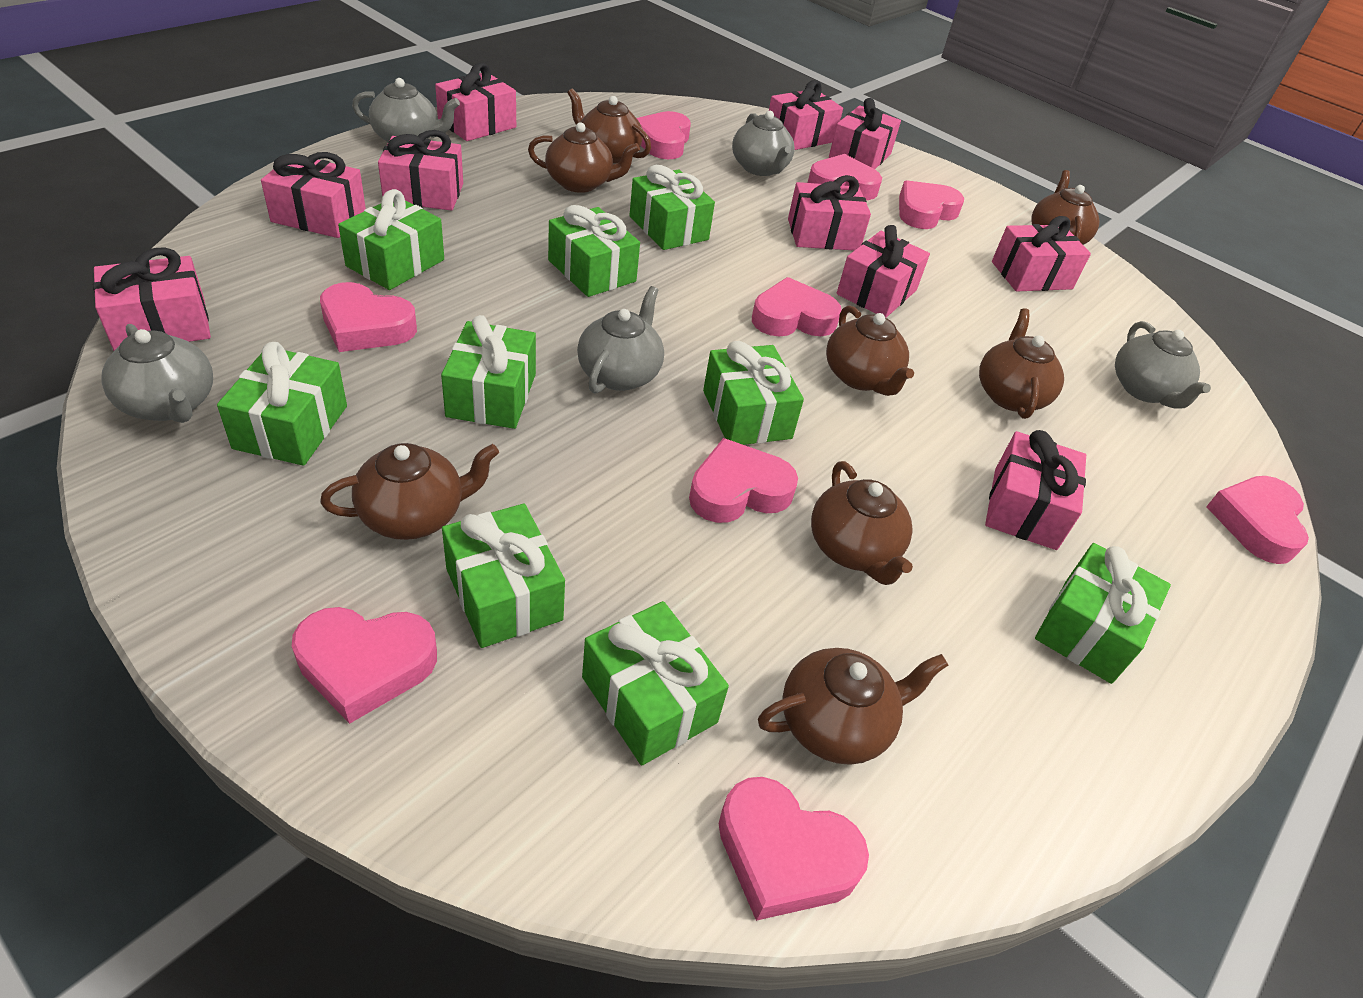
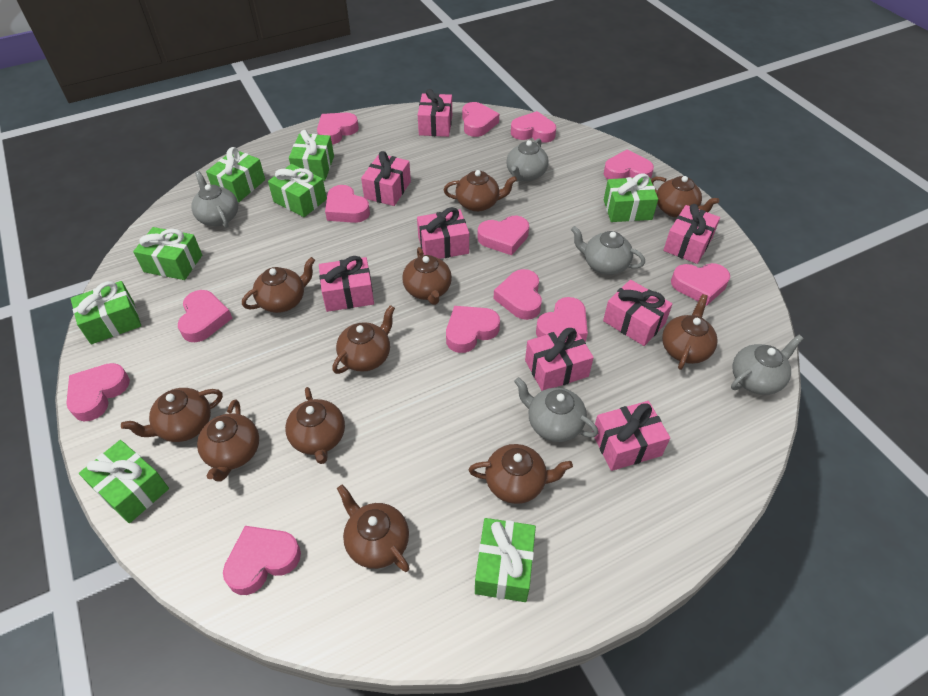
brown teapot: 8 -> 11
green gift: 9 -> 8
pink gift: 10 -> 8
pink heart: 9 -> 13

